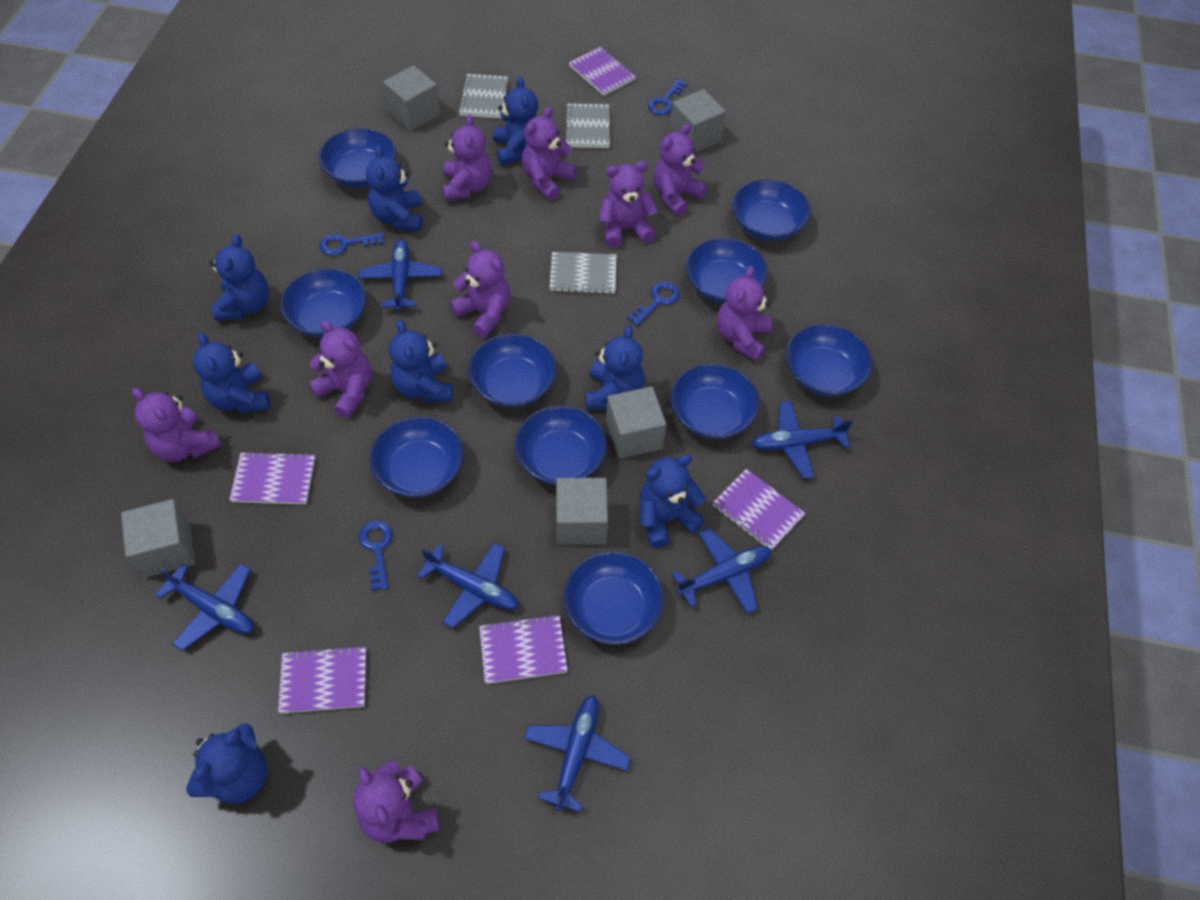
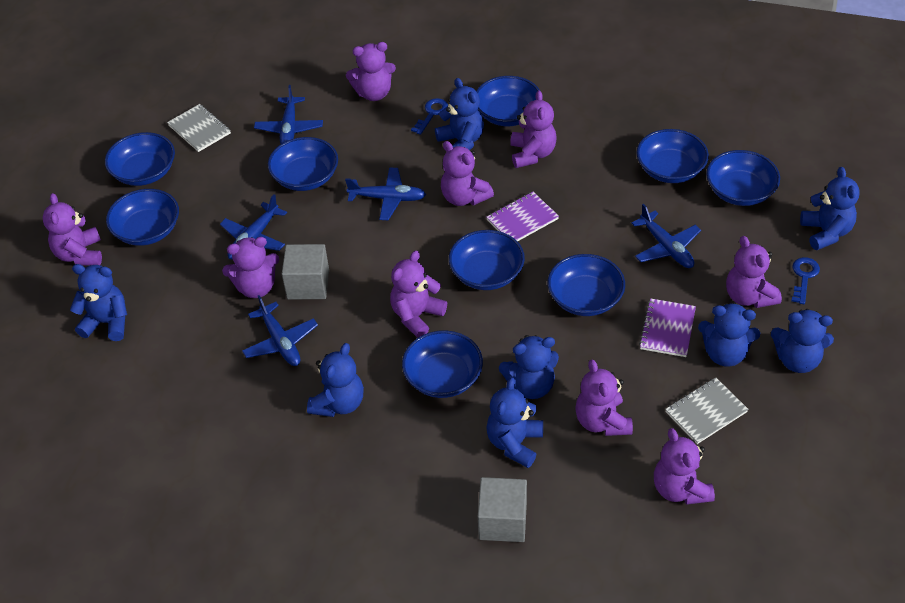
blue bowl: 10 -> 9
blue key: 4 -> 2
blue plane: 6 -> 5
grey cube: 5 -> 2
grey notebook: 3 -> 2
purple notebook: 5 -> 2

